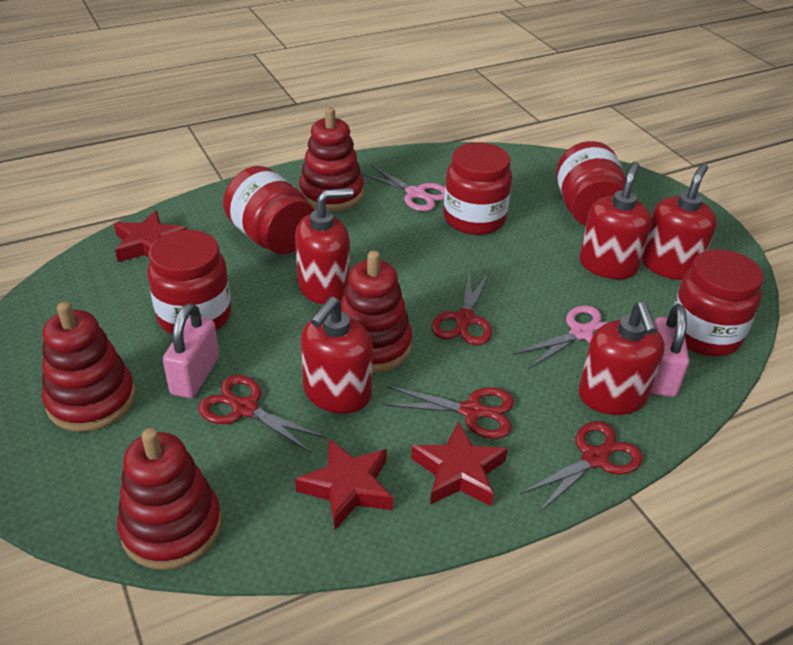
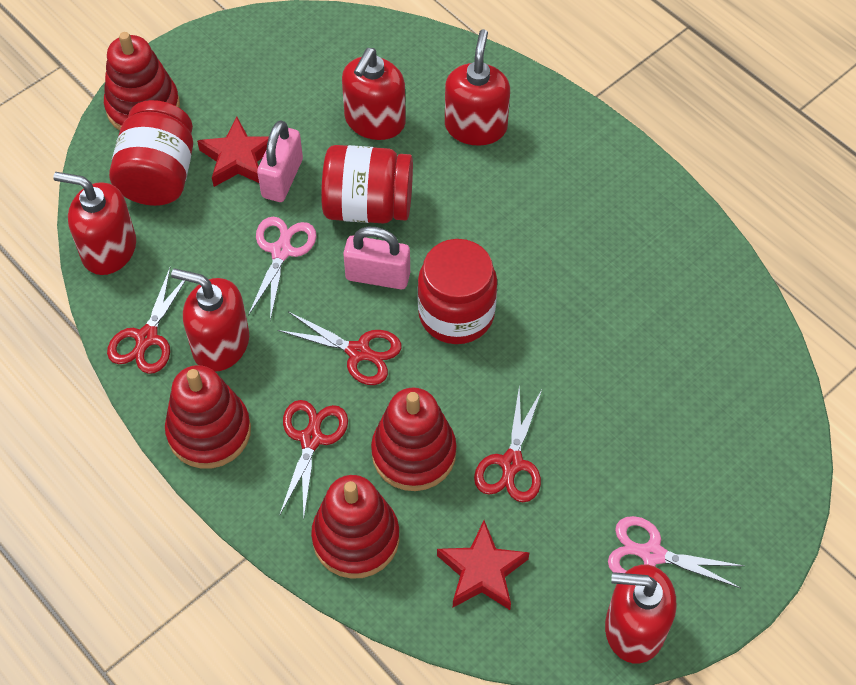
red jar: 5 -> 3
red star: 3 -> 2

